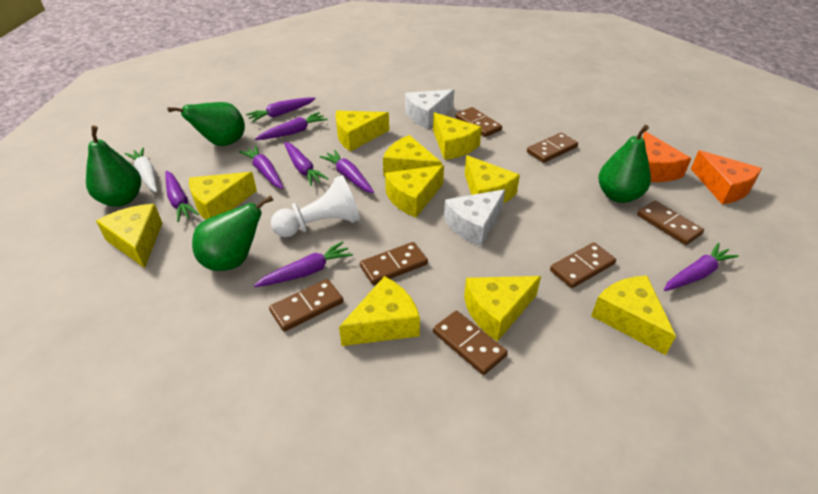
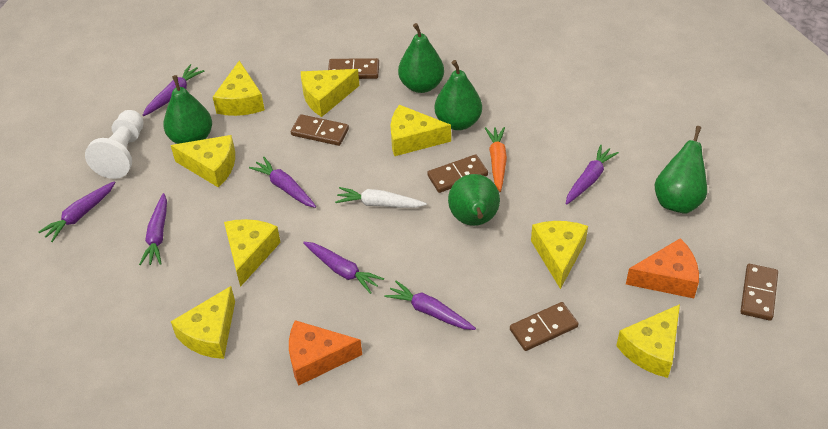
brown domino: 7 -> 5
green pear: 4 -> 5
orange carrot: 0 -> 1
purple carrot: 8 -> 7
white cheese: 2 -> 0
yellow cheese: 10 -> 8

